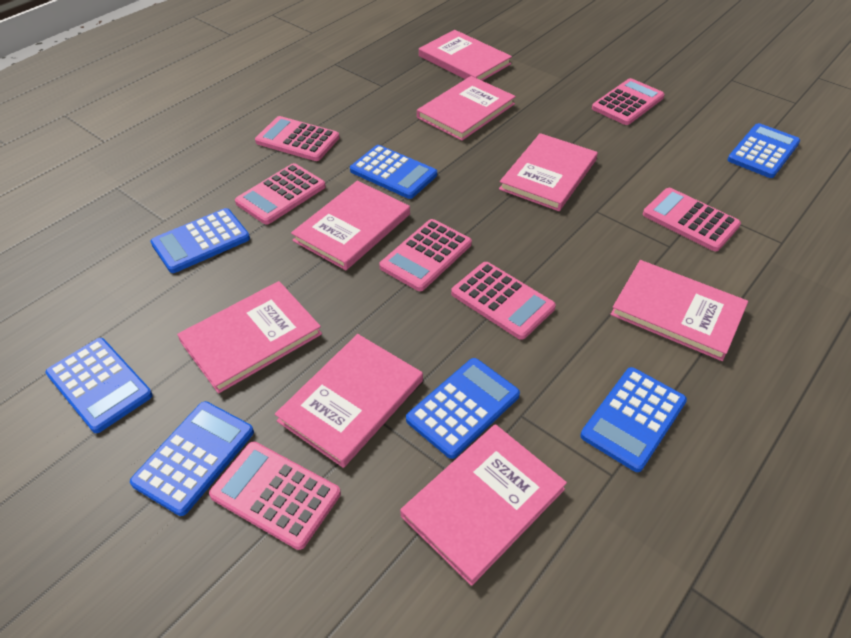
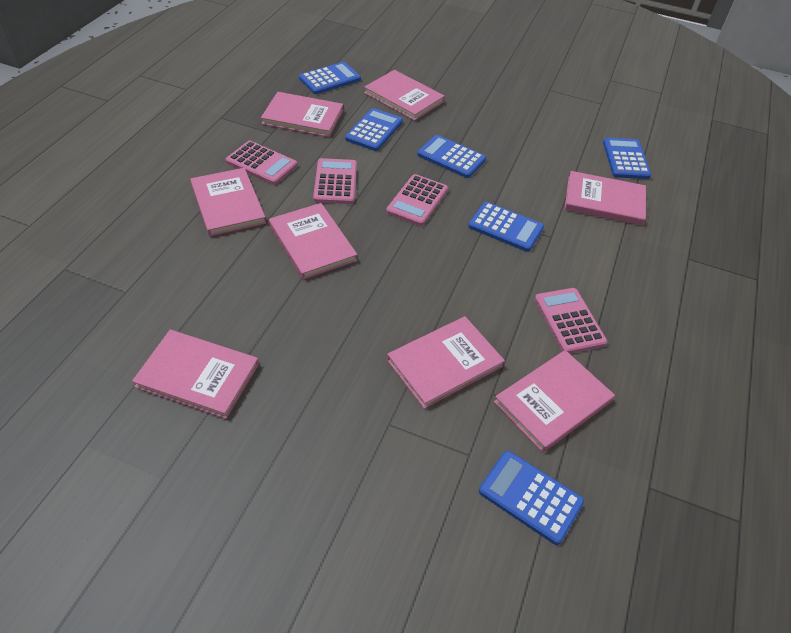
blue calculator: 7 -> 6
pink calculator: 7 -> 4

